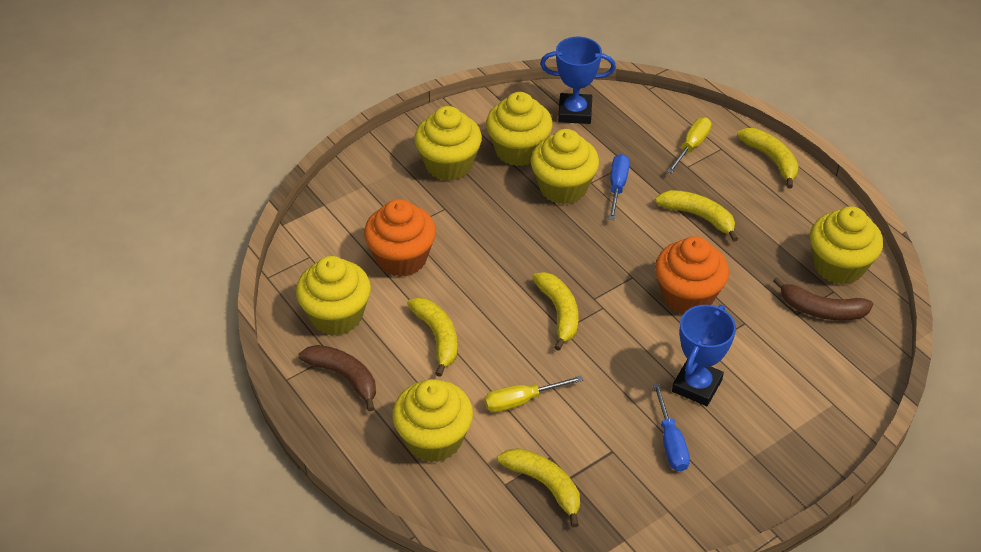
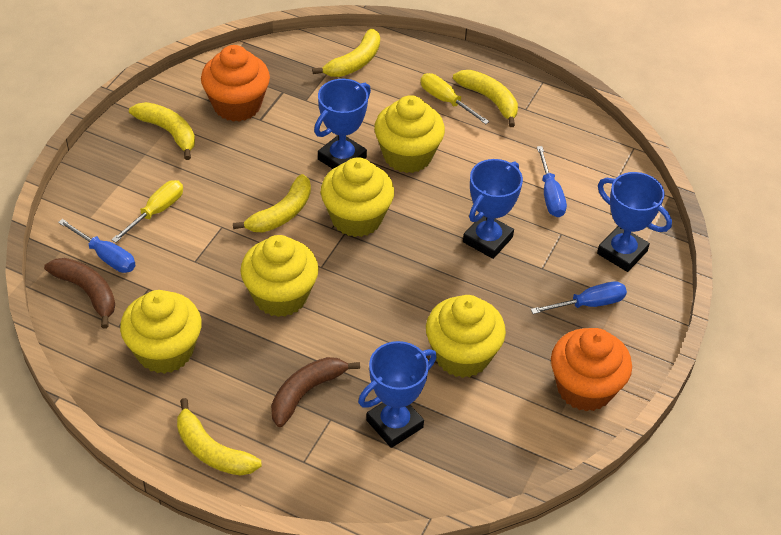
blue screwdriver: 2 -> 3
blue trophy: 2 -> 4
yellow cupcake: 6 -> 5

